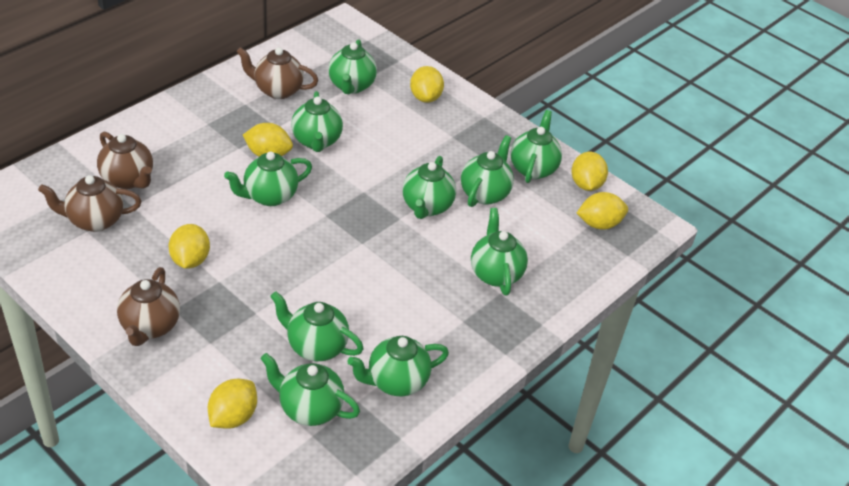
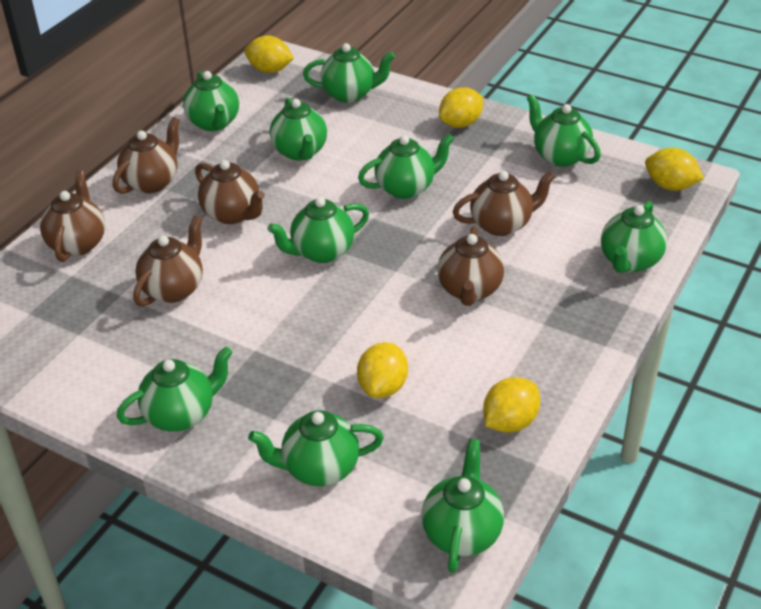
brown teapot: 4 -> 6
yellow lemon: 6 -> 5

